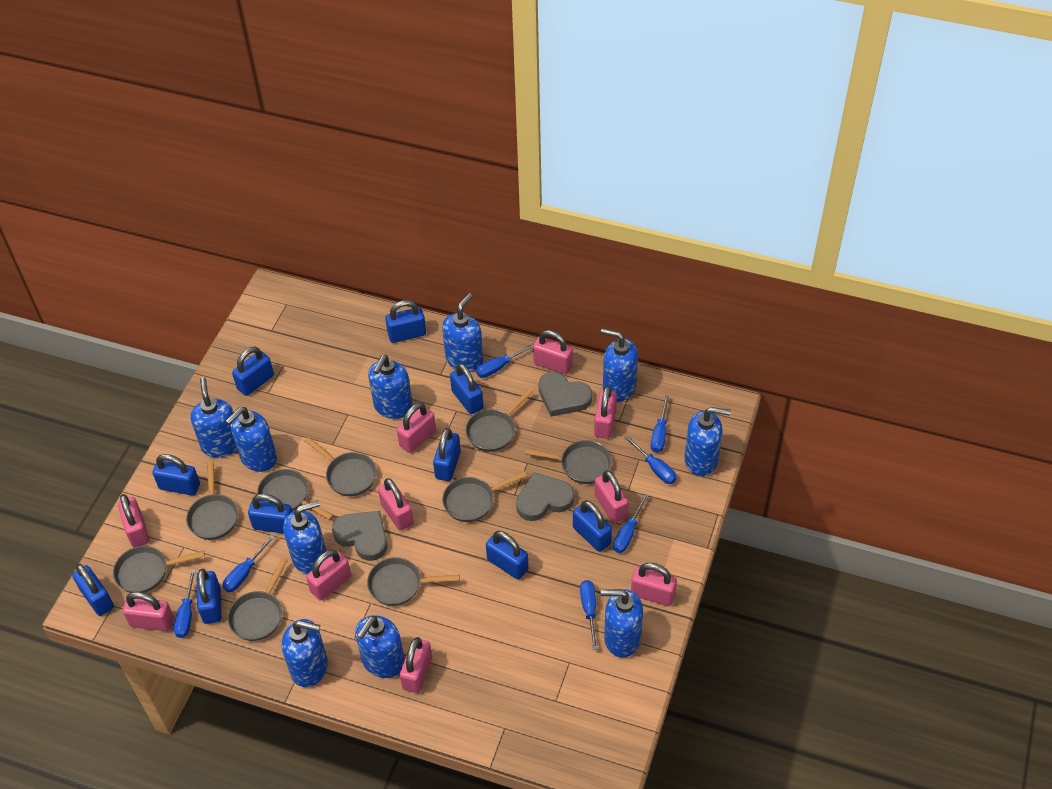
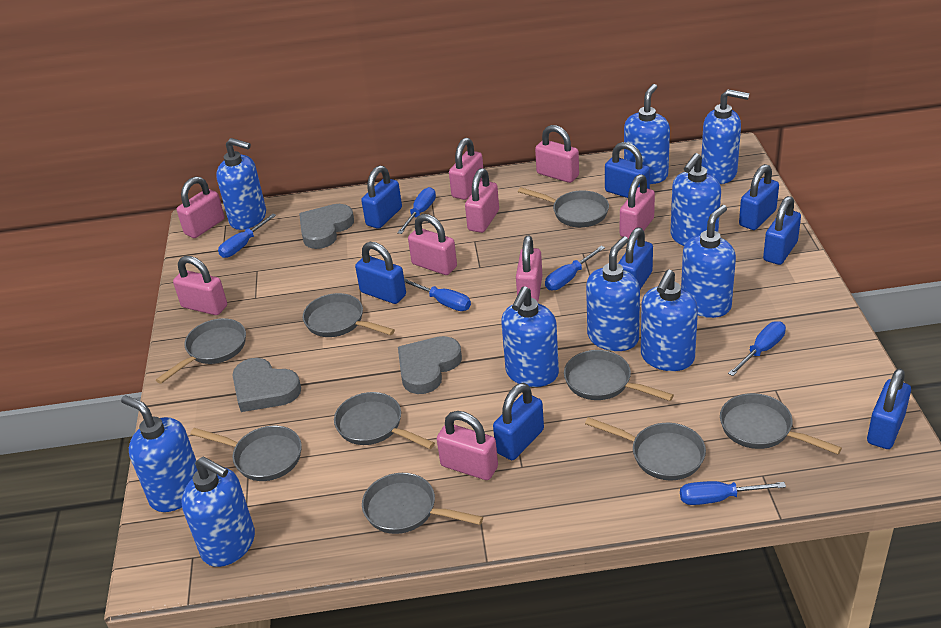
blue padlock: 10 -> 8
blue screwdriver: 7 -> 6
pink padlock: 10 -> 9

